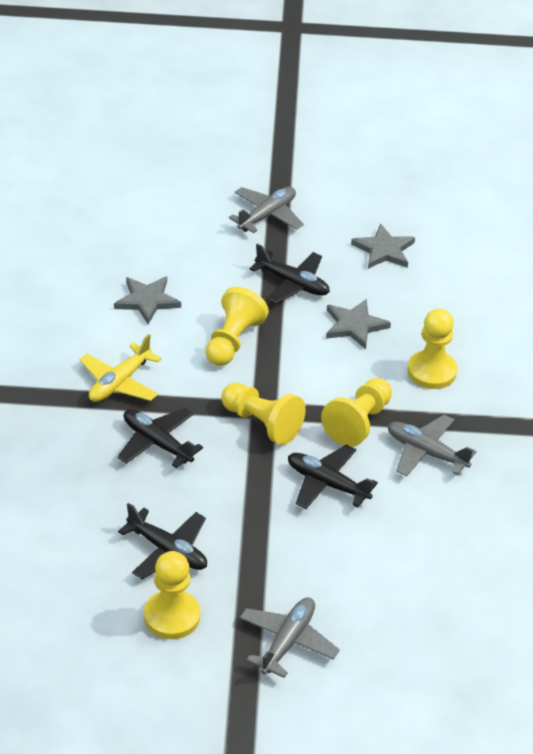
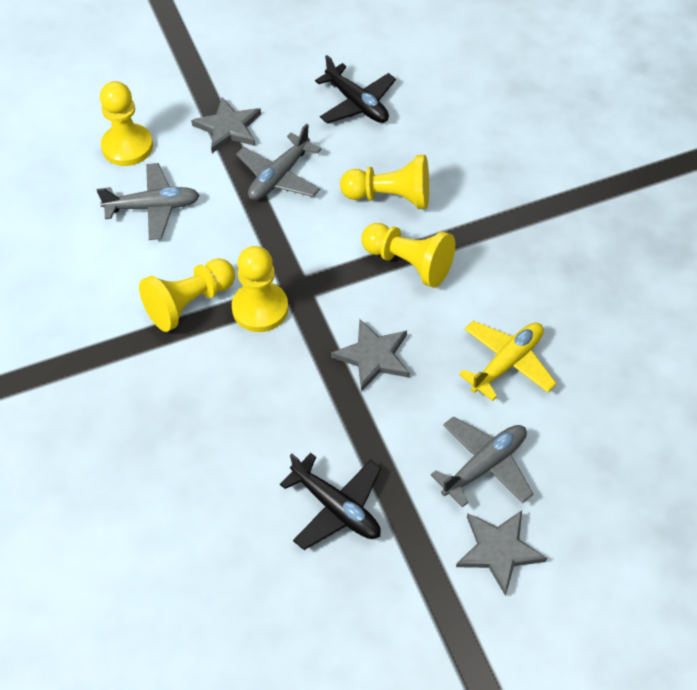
black plane: 4 -> 2

